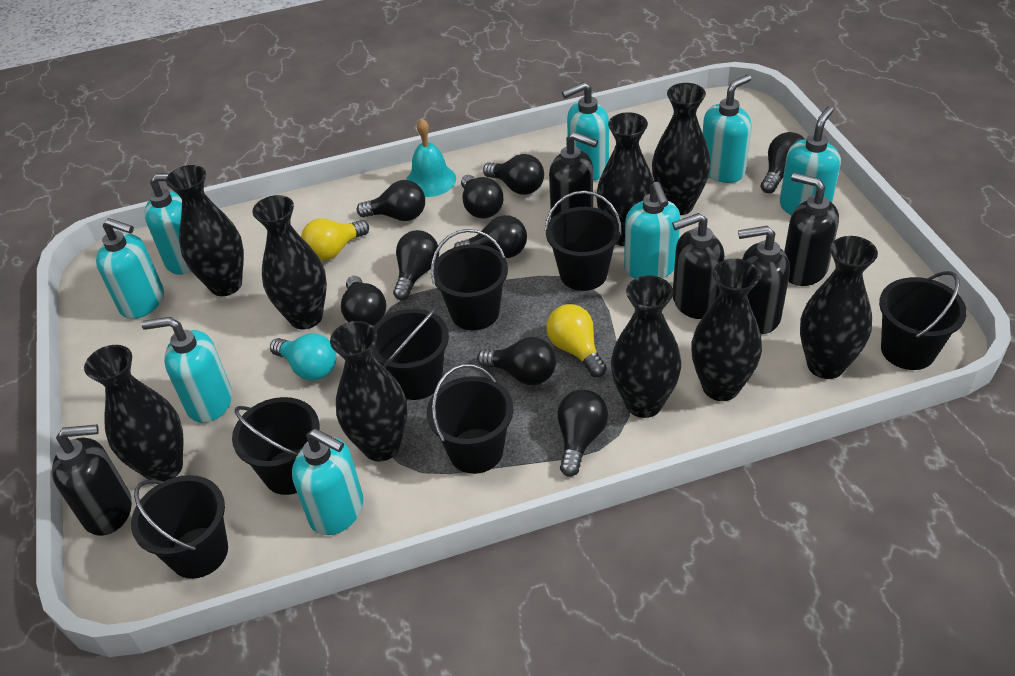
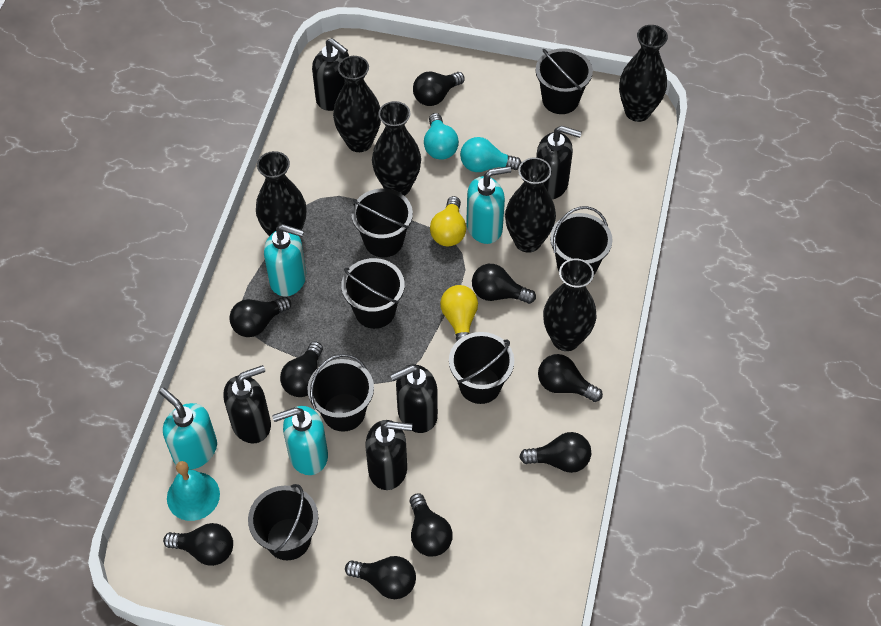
black vase: 9 -> 6
turquoise light bulb: 1 -> 2
turquoise soap dispenser: 8 -> 4

